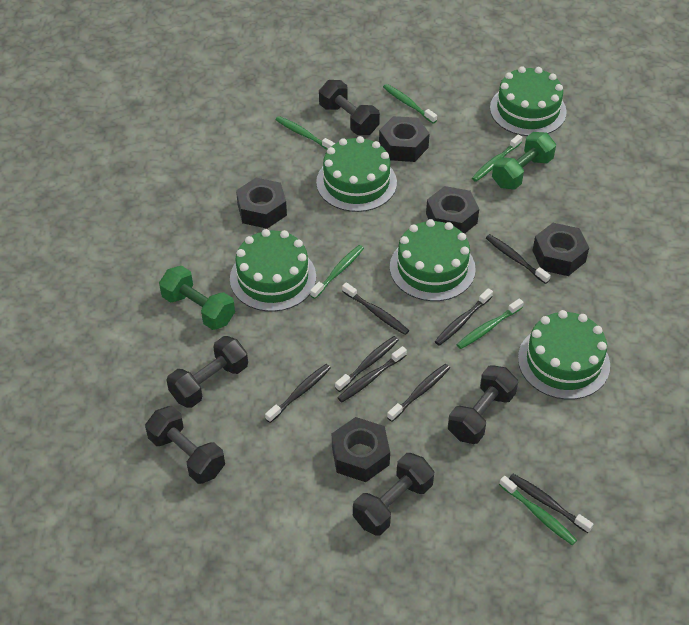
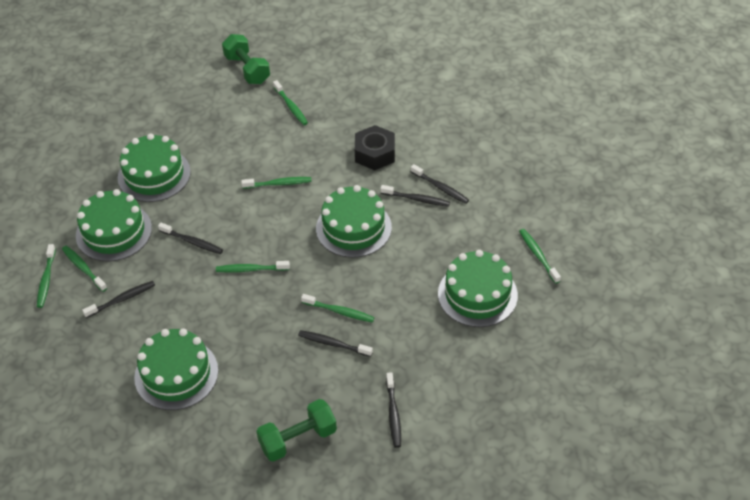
black dumbbell: 5 -> 0
black nut: 5 -> 1
black toothbrush: 8 -> 6
green toothbrush: 6 -> 7

